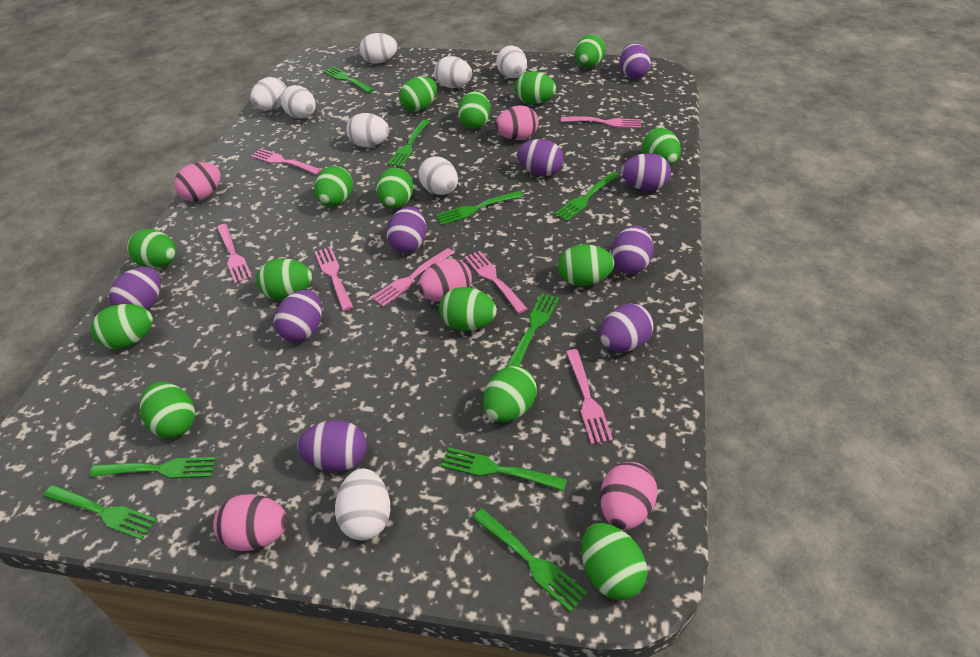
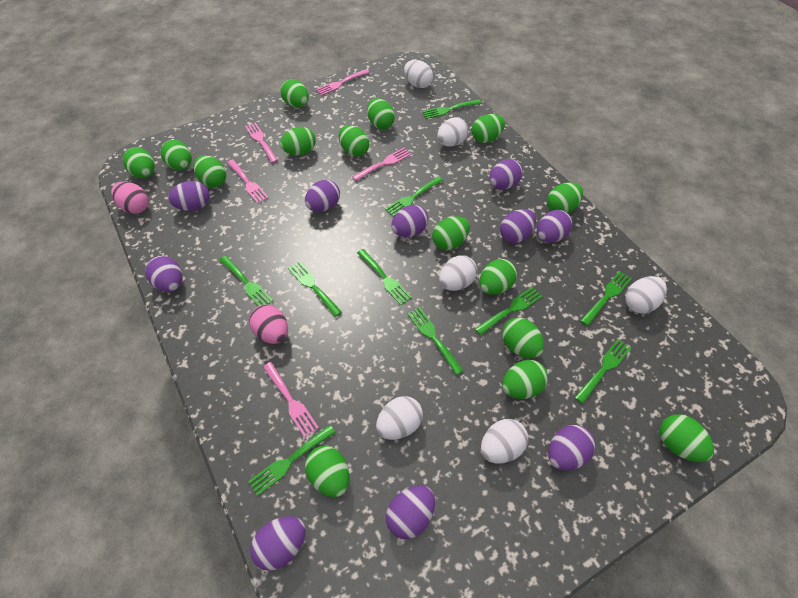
green fork: 9 -> 10
pink egg: 5 -> 2
pink fork: 7 -> 5
purple egg: 9 -> 10
white egg: 8 -> 6

